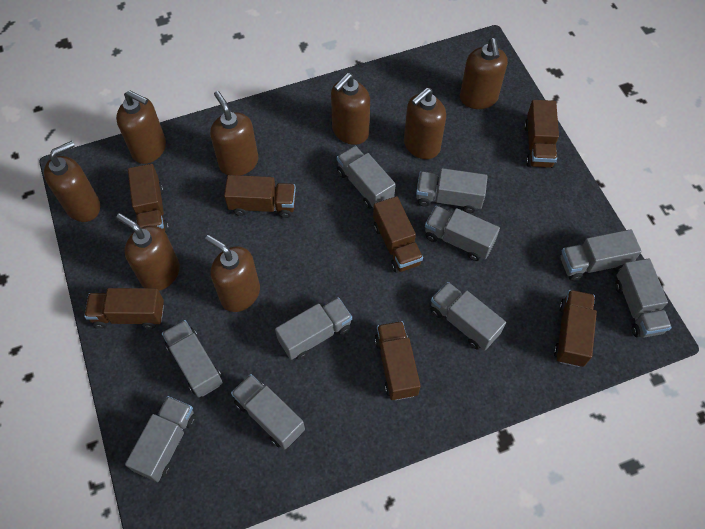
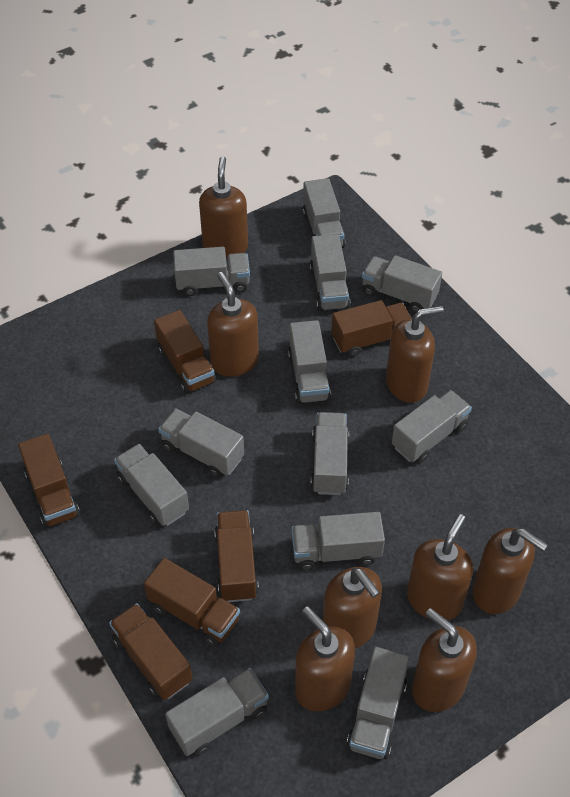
brown truck: 7 -> 6
grey truck: 10 -> 12

